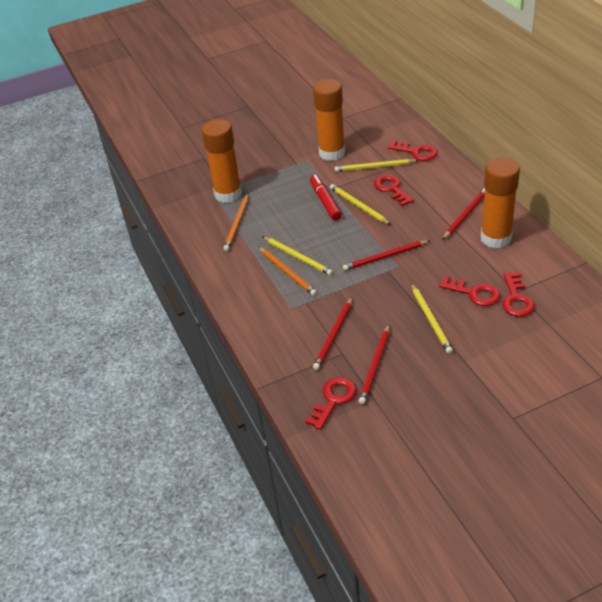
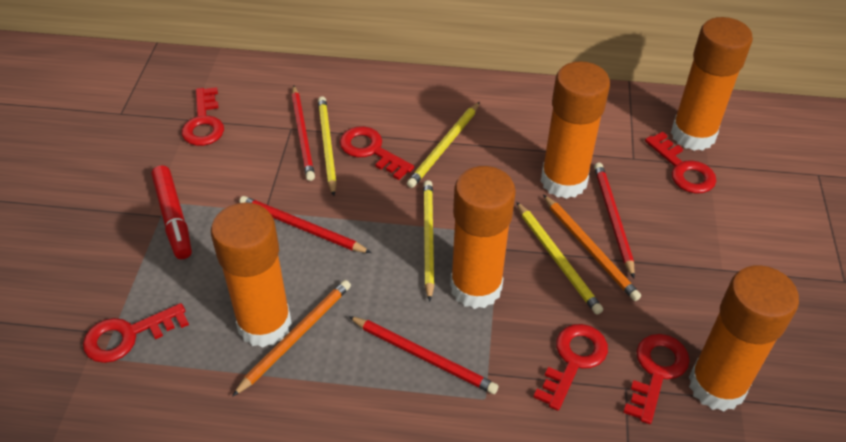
orange glue stick: 3 -> 5
red key: 5 -> 6

